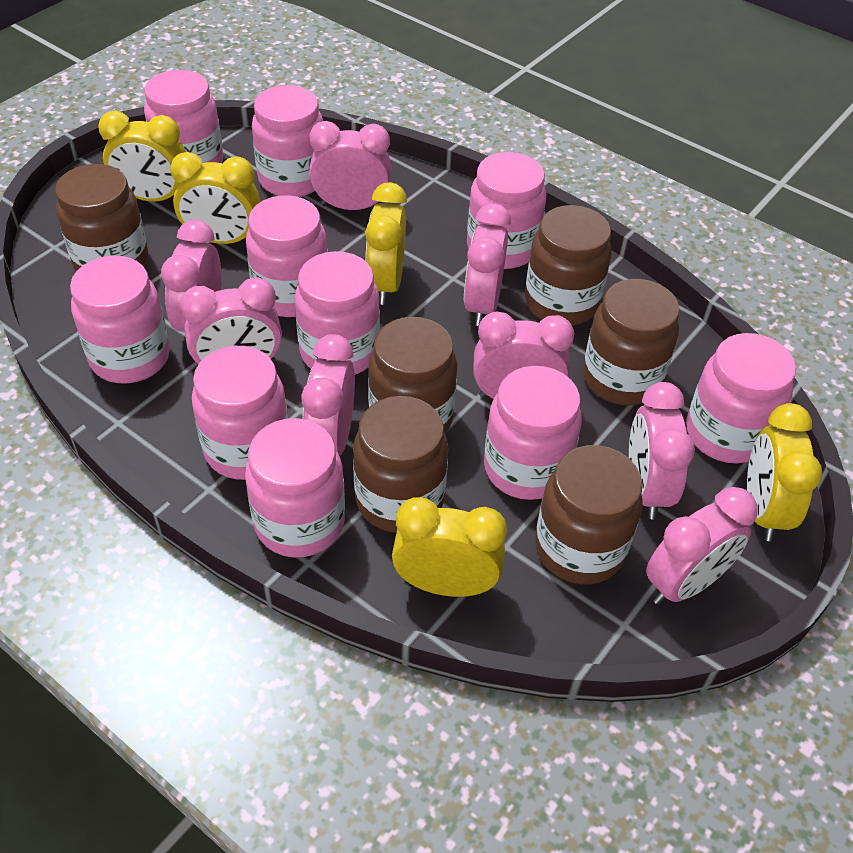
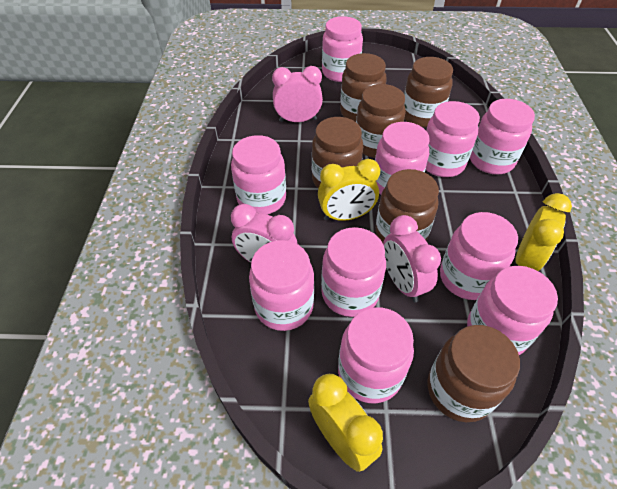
pink clock: 8 -> 3
yellow clock: 5 -> 3

